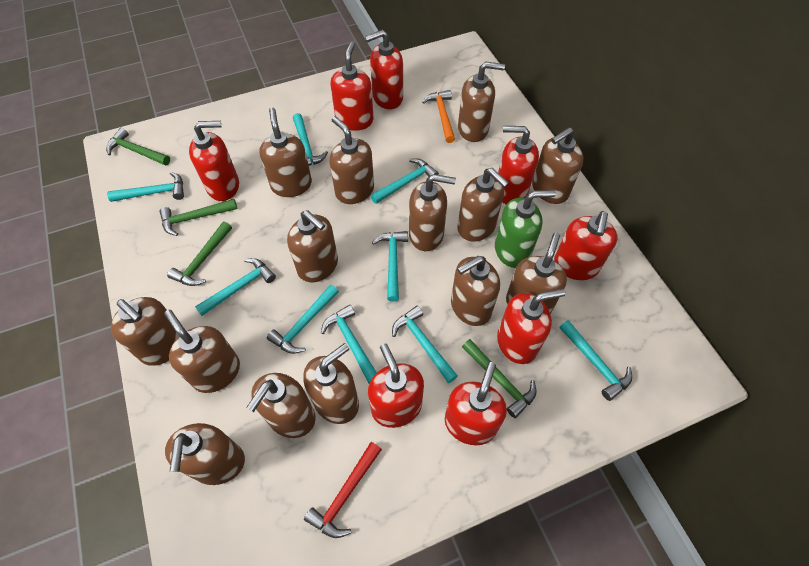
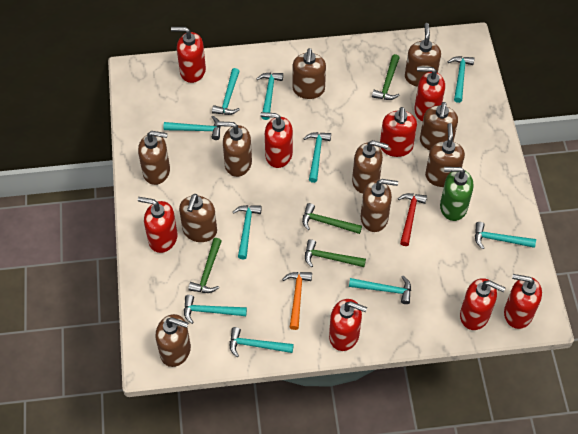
brown soap dispenser: 14 -> 10
turquoise hammer: 9 -> 10

